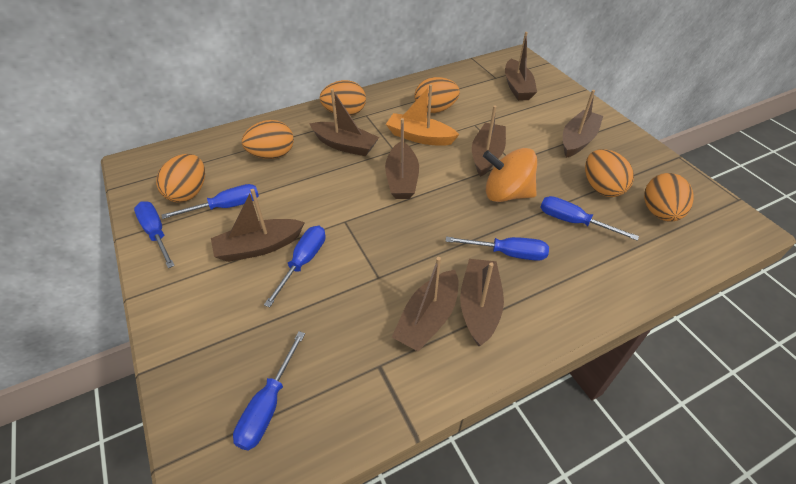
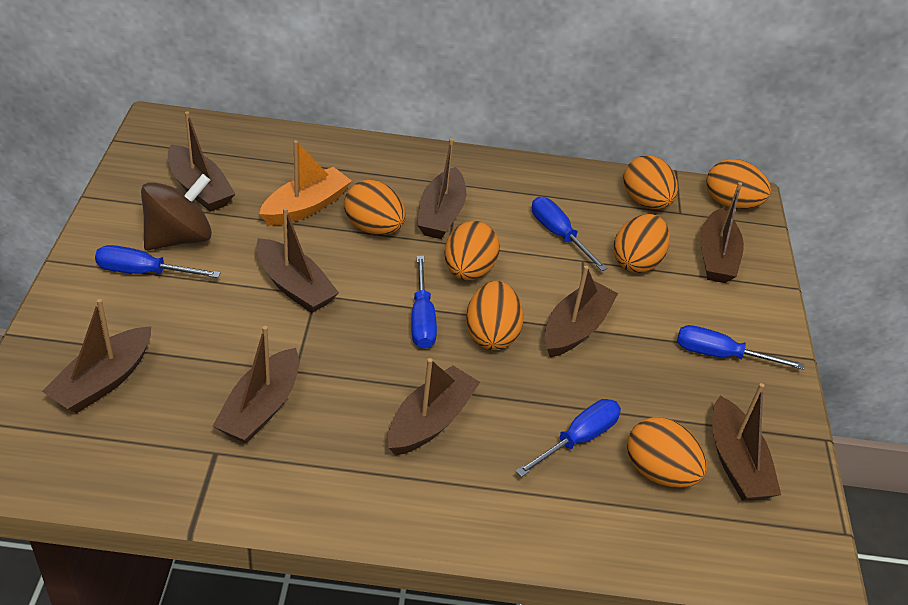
blue screwdriver: 6 -> 5
brown boat: 8 -> 9
brown spinning top: 0 -> 1
orange egg: 6 -> 7
orange spinning top: 1 -> 0

